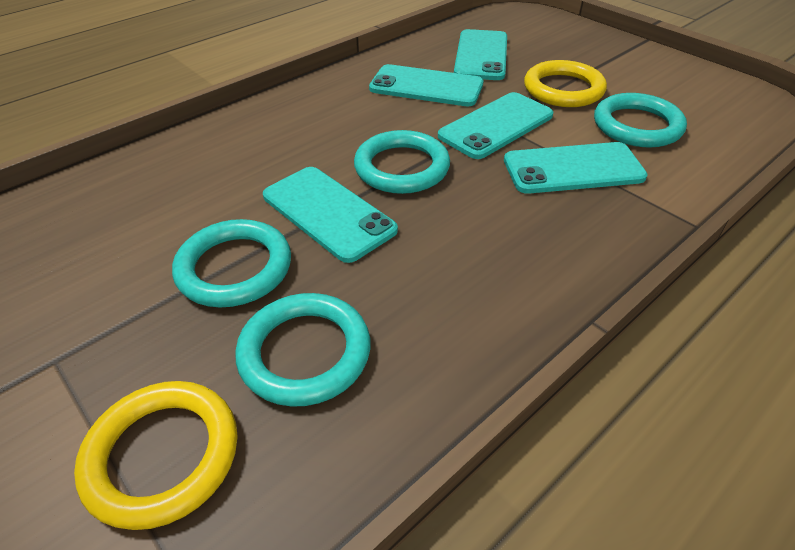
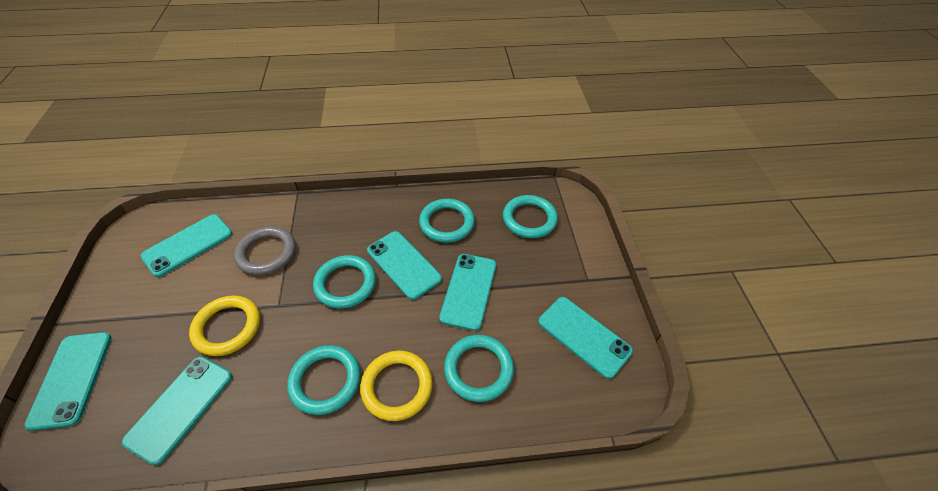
grey ring: 0 -> 1
turquoise phone: 5 -> 6
turquoise ring: 4 -> 5

